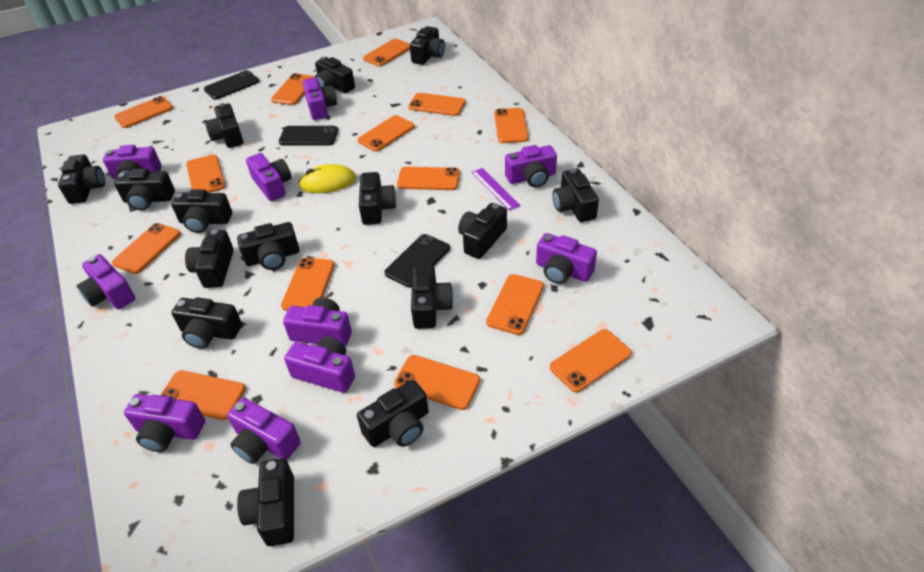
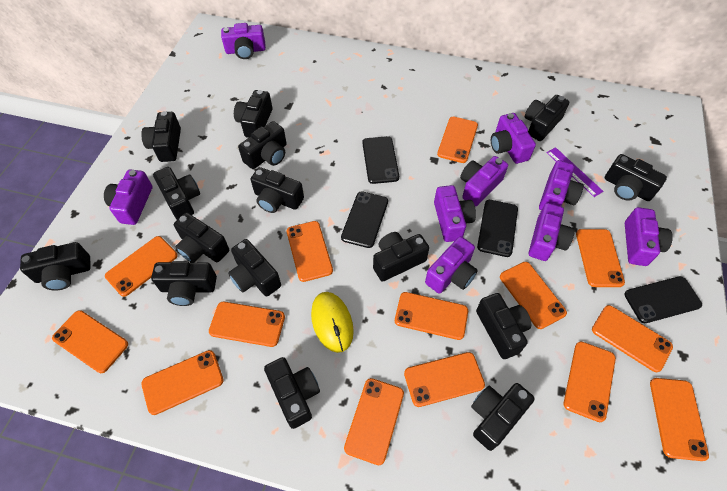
black phone: 3 -> 4
purple camera: 10 -> 9

